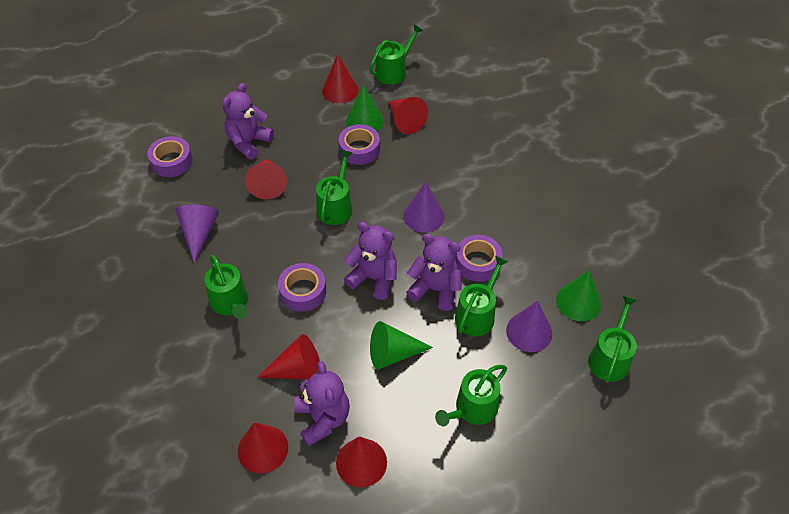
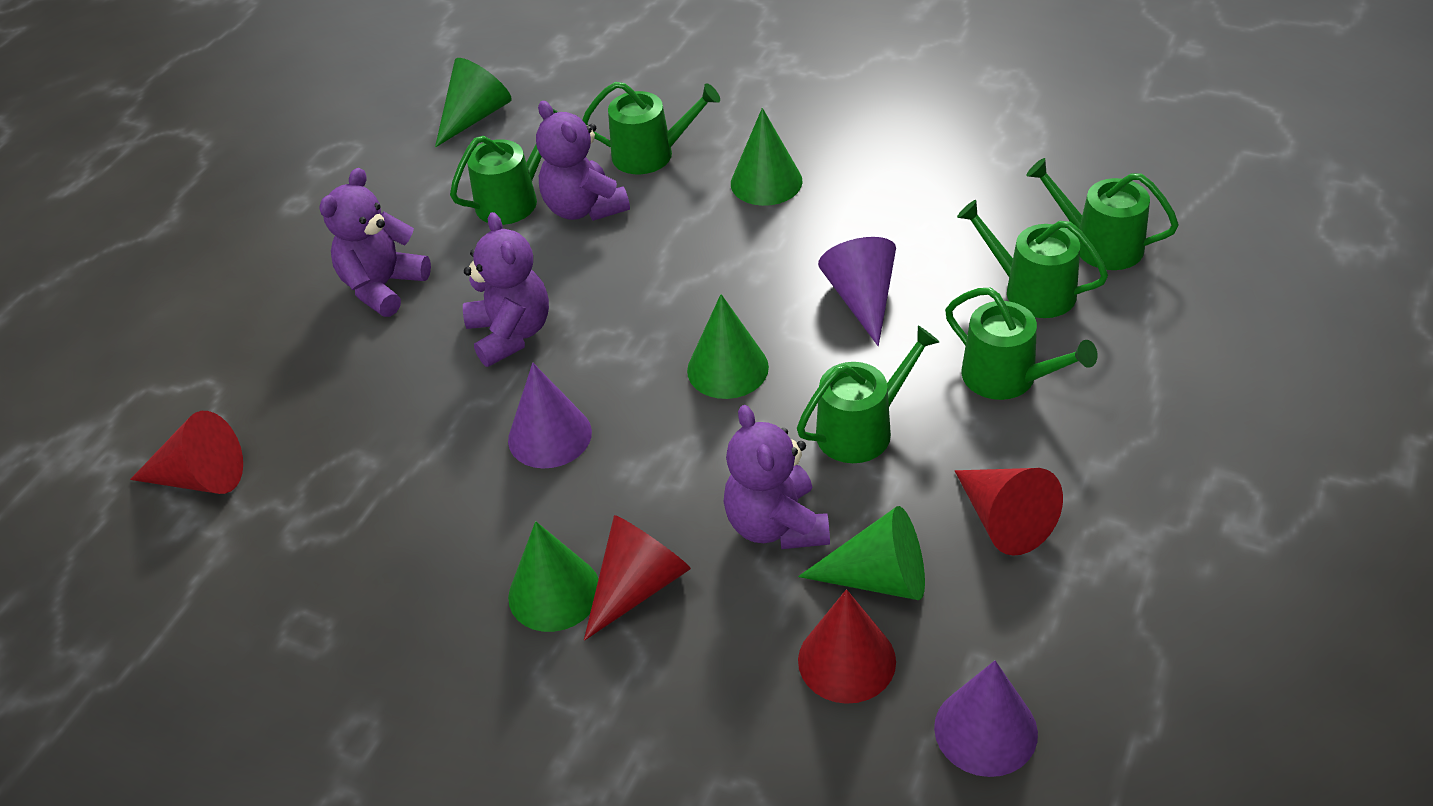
green cone: 3 -> 5
purple tape: 4 -> 0
red cone: 6 -> 4

